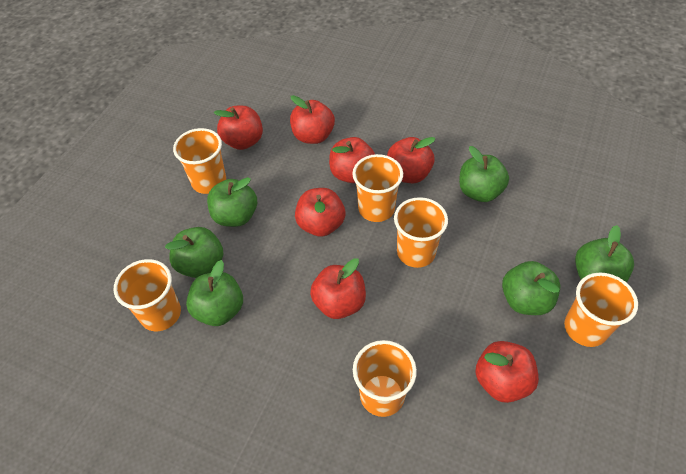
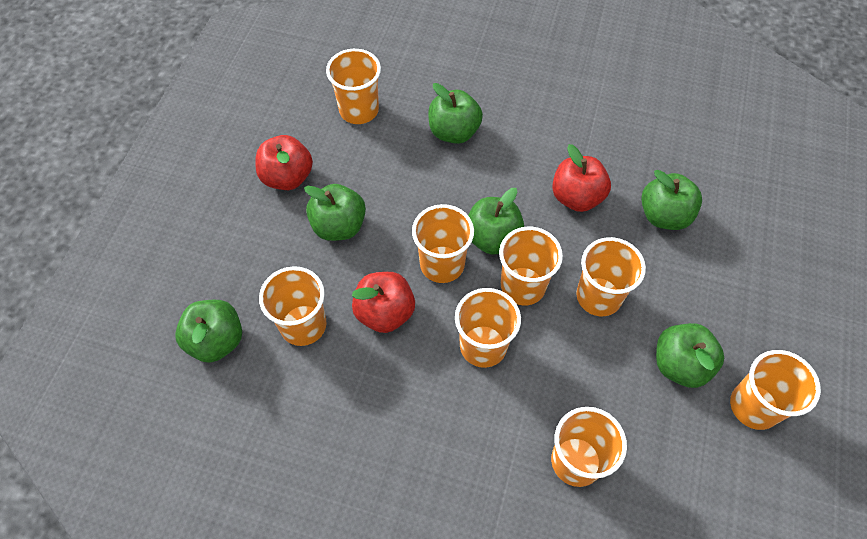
orange cup: 6 -> 8
red apple: 7 -> 3

